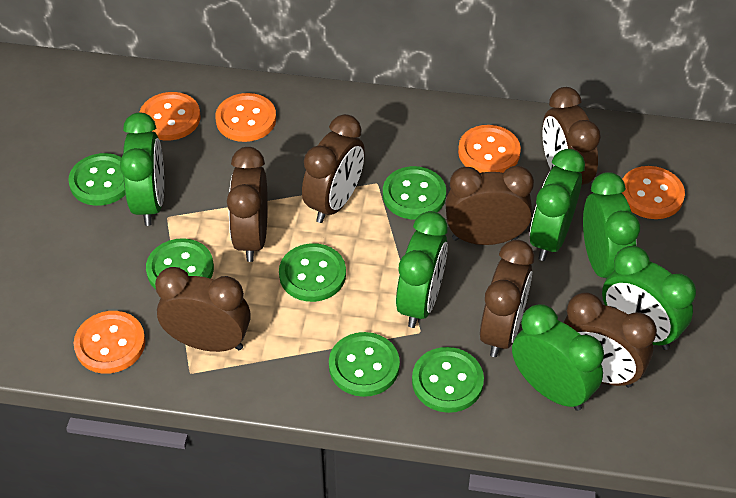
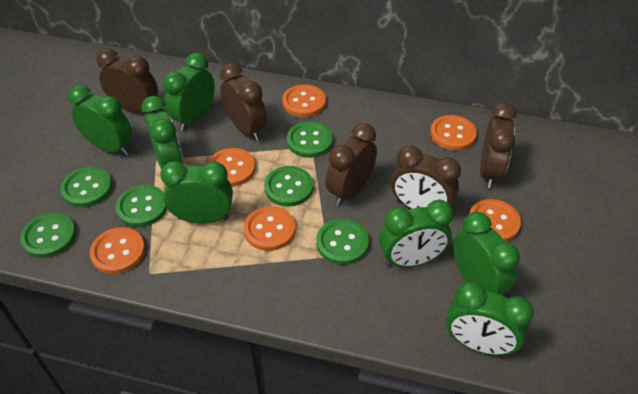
brown clock: 7 -> 5
green clock: 6 -> 7
orange button: 5 -> 6

